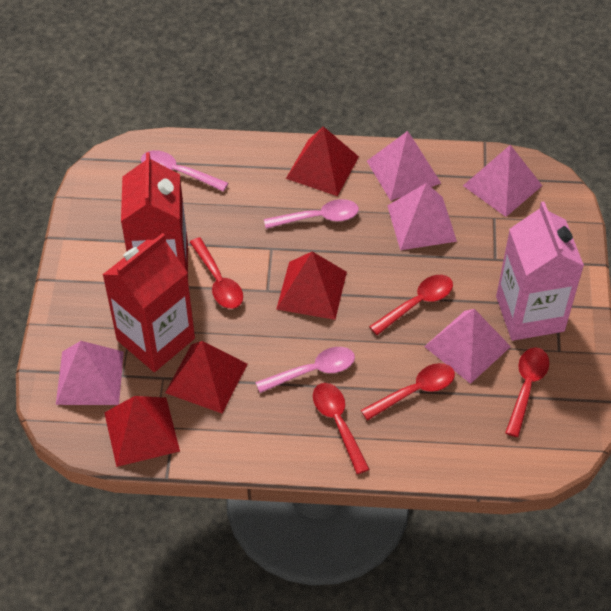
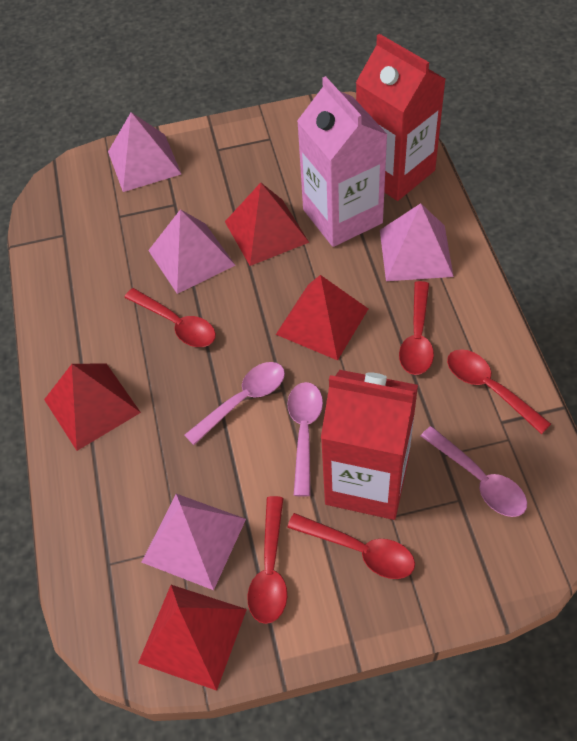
pink pyramid: 5 -> 4

